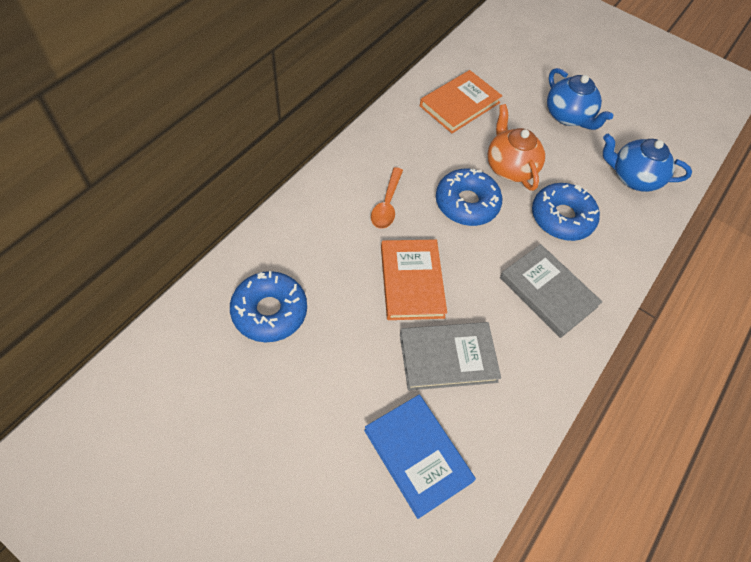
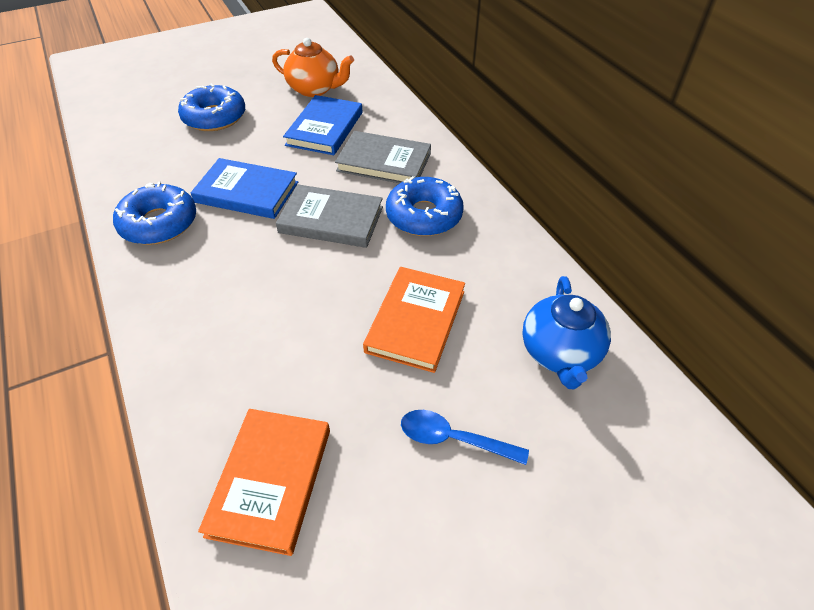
blue book: 1 -> 2
blue spoon: 0 -> 1
blue teapot: 2 -> 1
orange spoon: 1 -> 0

